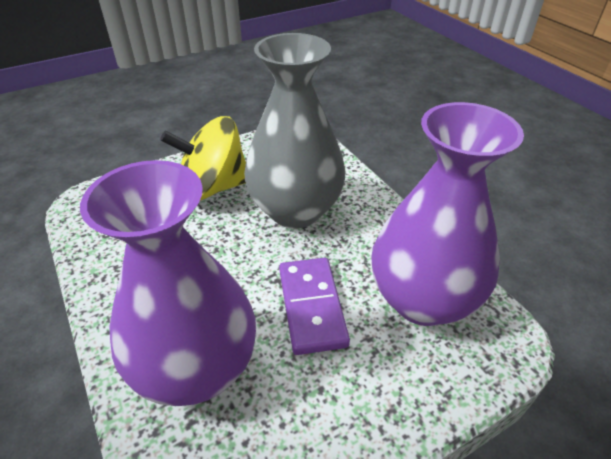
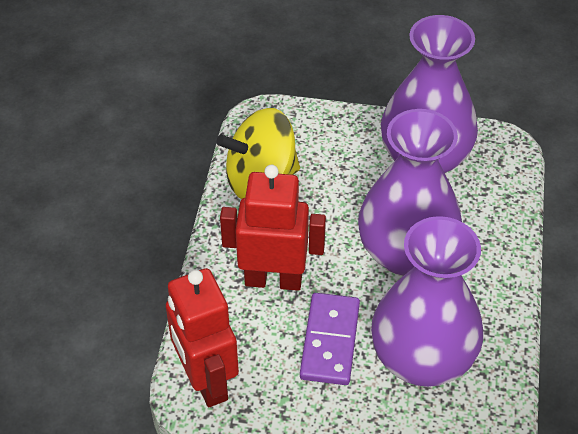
grey vase: 1 -> 0
purple vase: 2 -> 3
red robot: 0 -> 2

